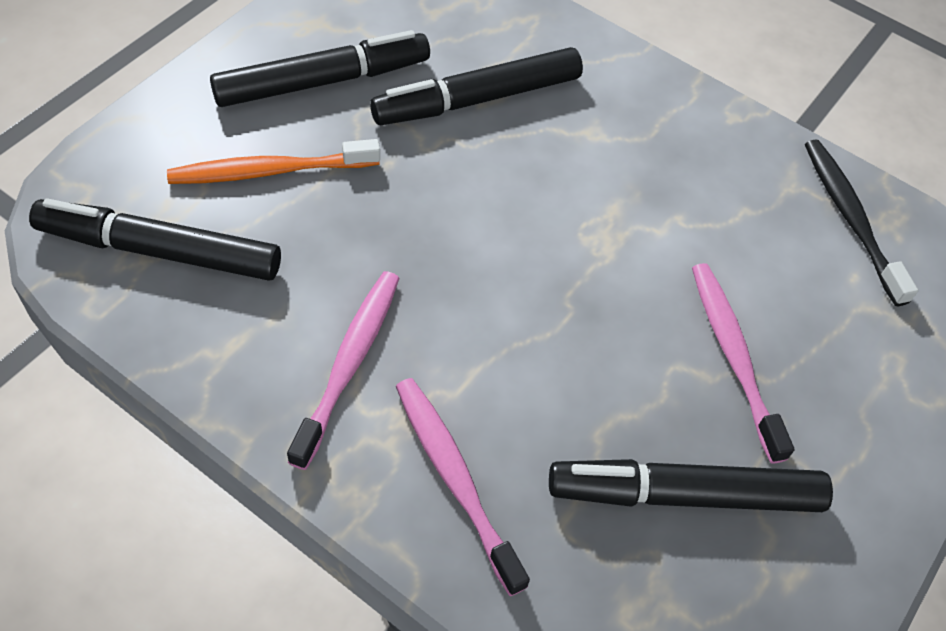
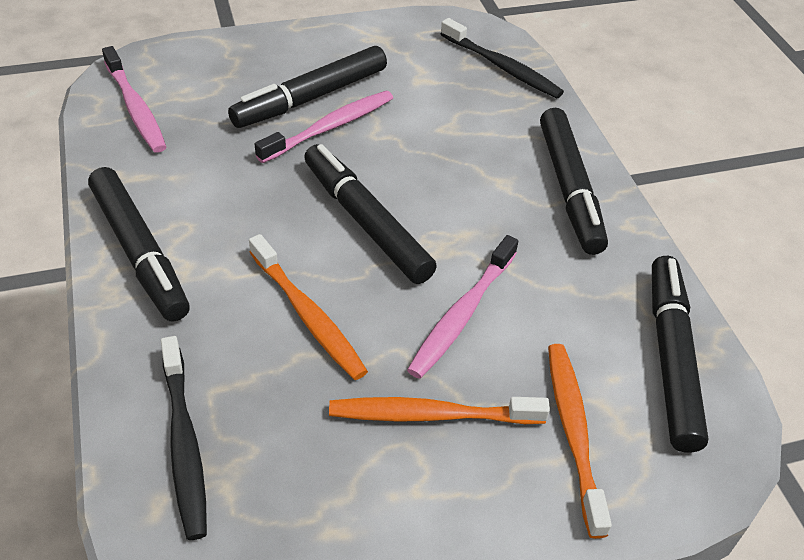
black marker: 4 -> 5
black toothbrush: 1 -> 2
orange toothbrush: 1 -> 3

